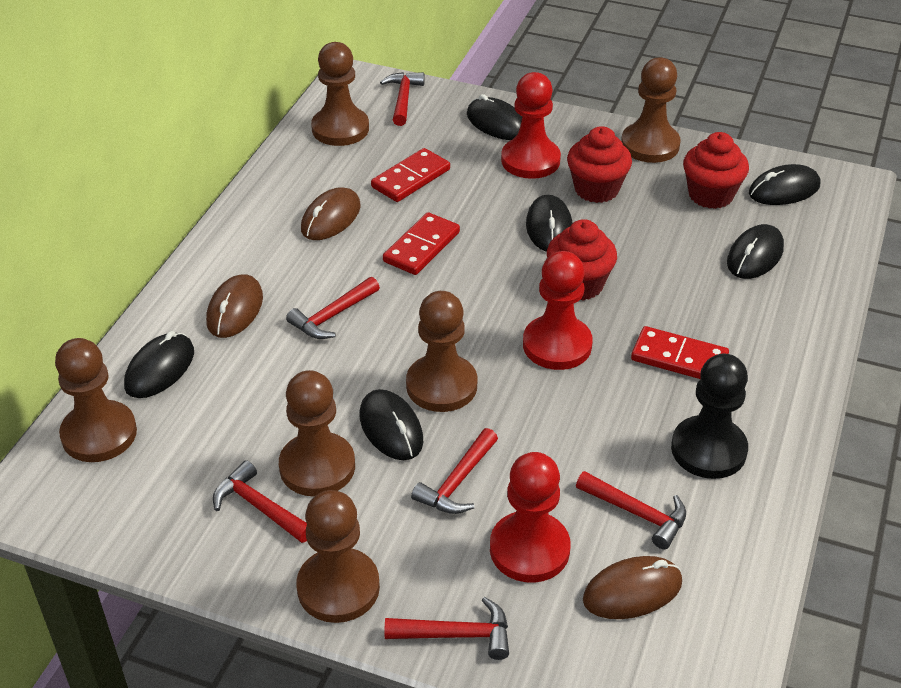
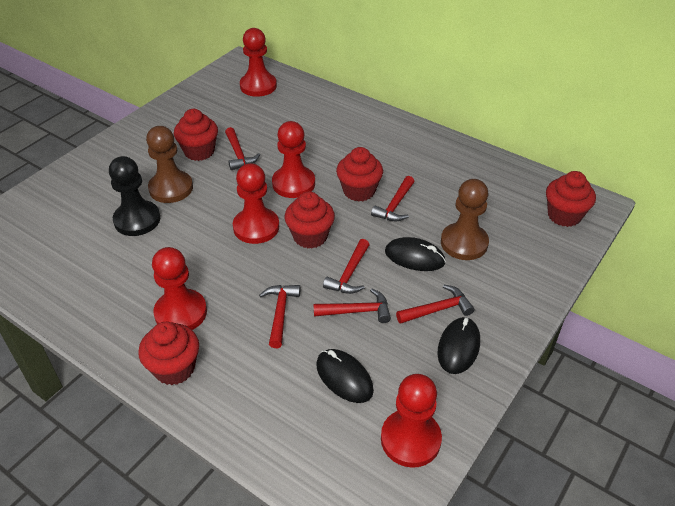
black mouse: 6 -> 3
brown mouse: 3 -> 0
brown pawn: 6 -> 2
red cupcake: 3 -> 5
red domino: 3 -> 0
red pawn: 3 -> 5

